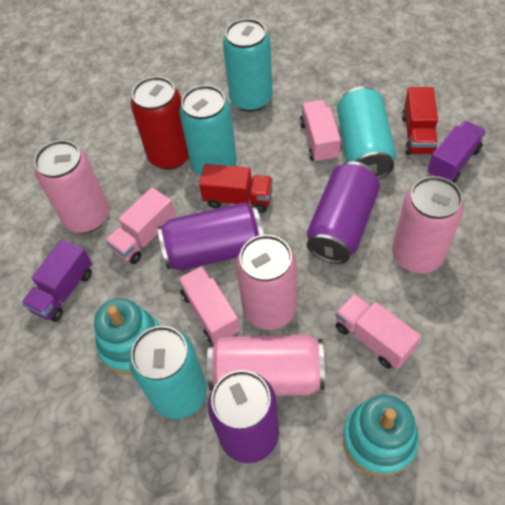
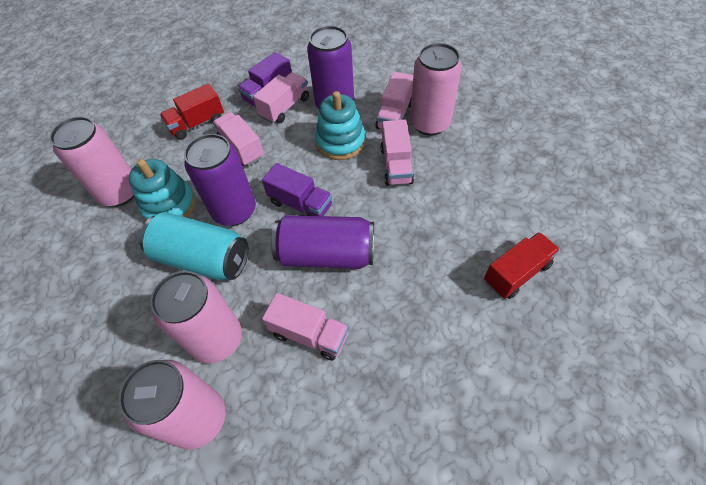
pink truck: 4 -> 5
red can: 1 -> 0
turquoise can: 4 -> 1

